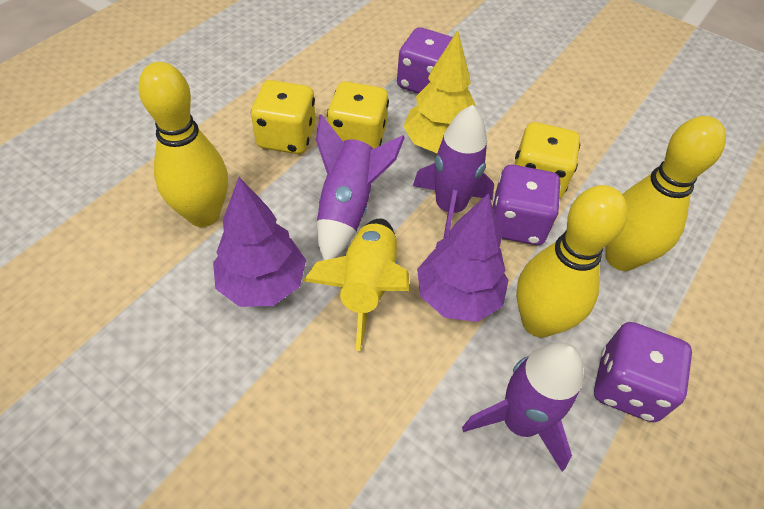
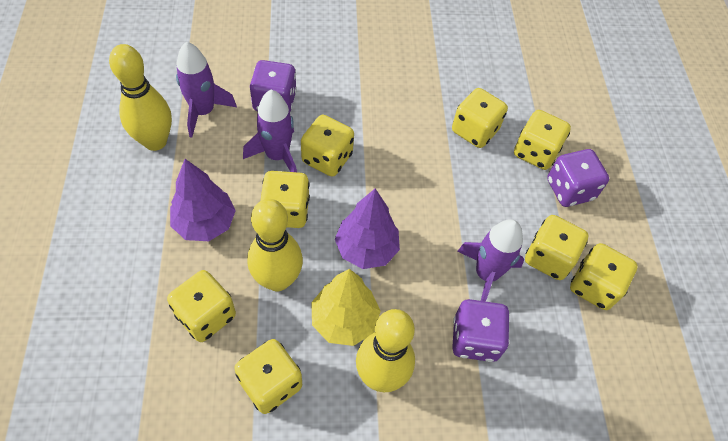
yellow dice: 3 -> 8
yellow rocket: 1 -> 0

